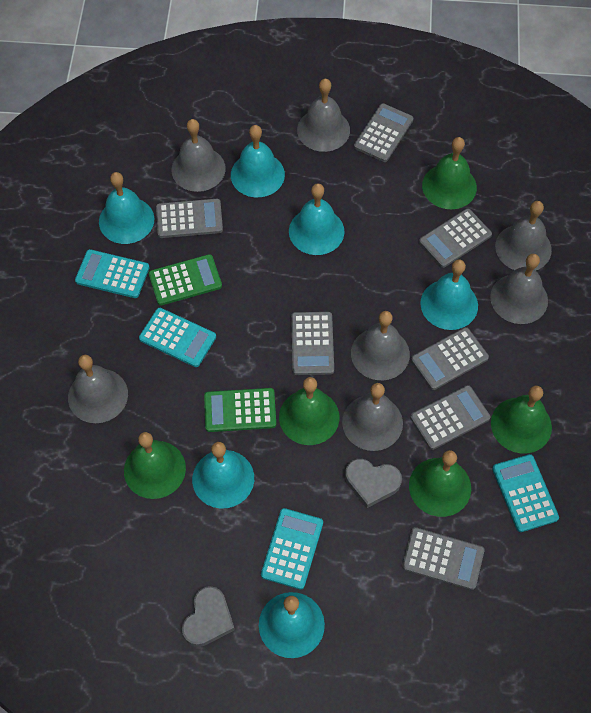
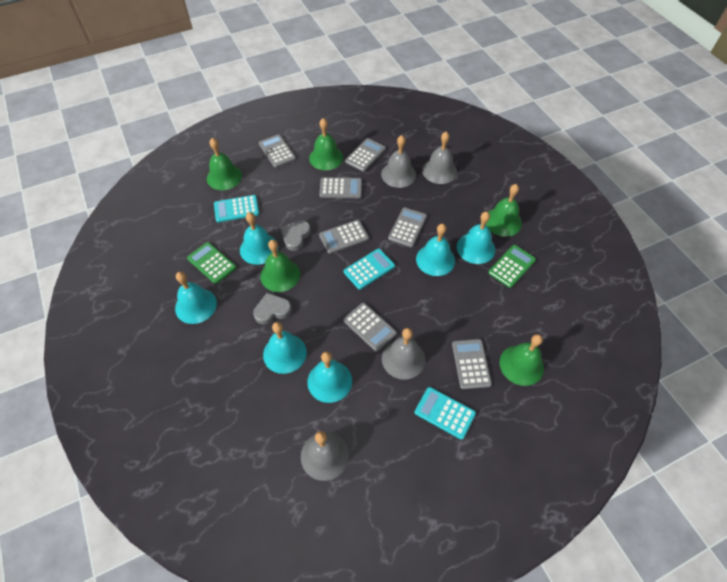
grey bell: 7 -> 4
turquoise calculator: 4 -> 3

